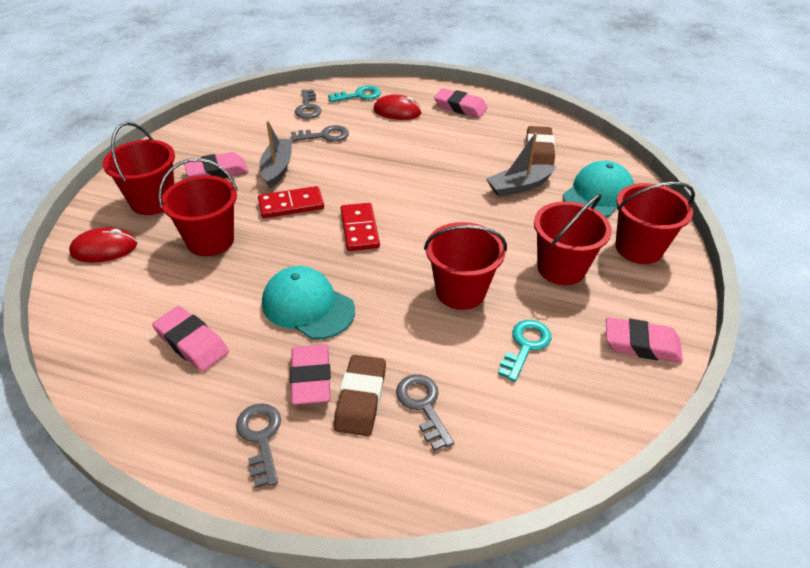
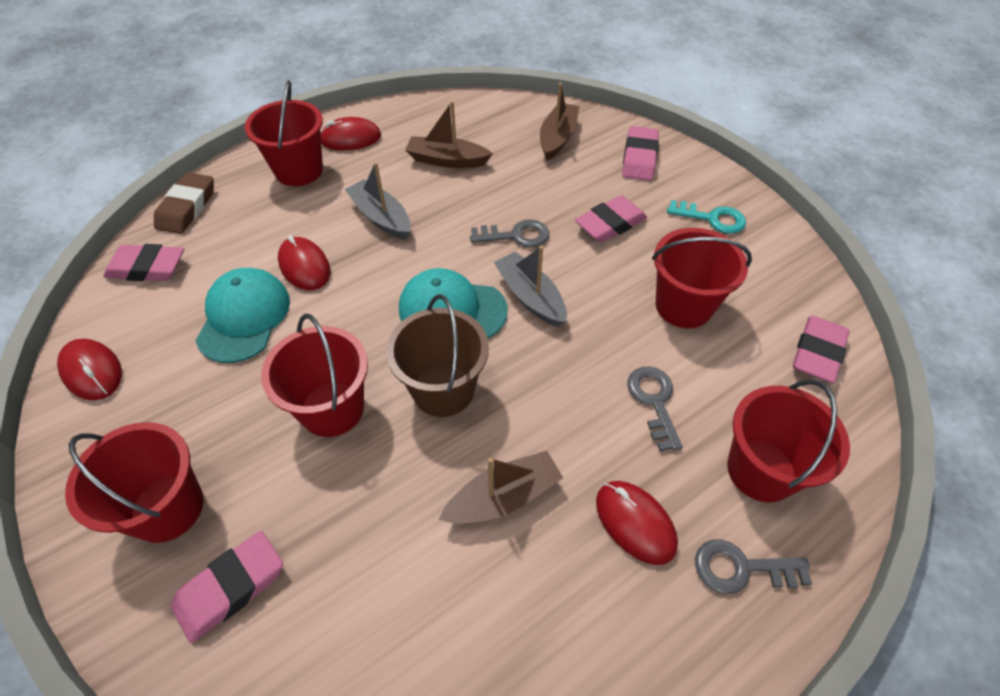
brown boat: 0 -> 3
brown bucket: 0 -> 1
brown eraser: 2 -> 1
grey key: 4 -> 3
red domino: 2 -> 0
red mouse: 2 -> 4
turquoise key: 2 -> 1

